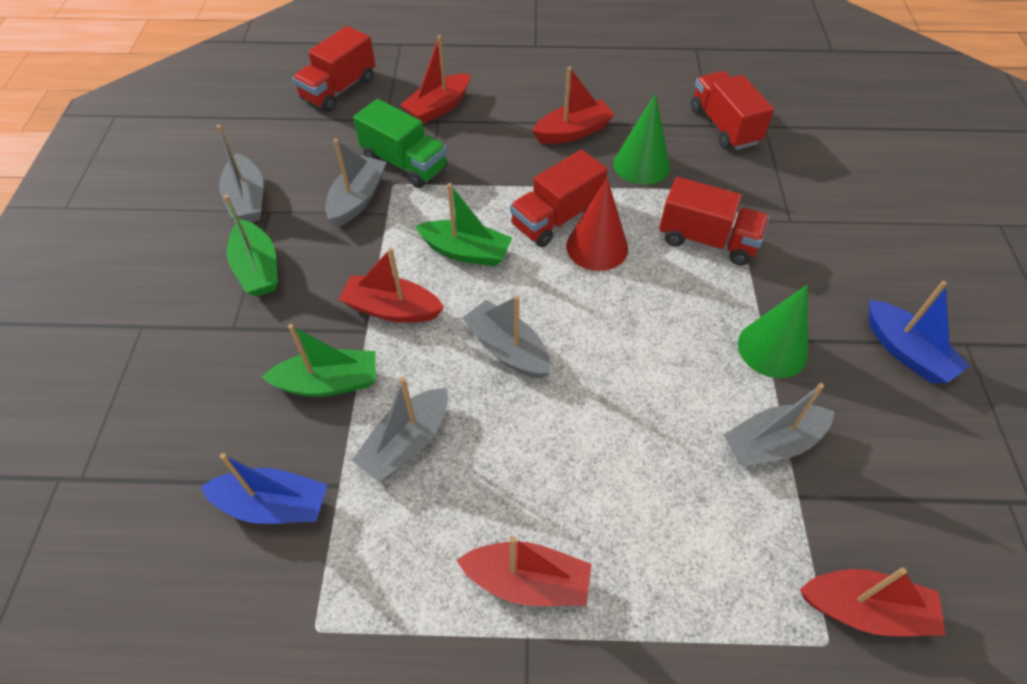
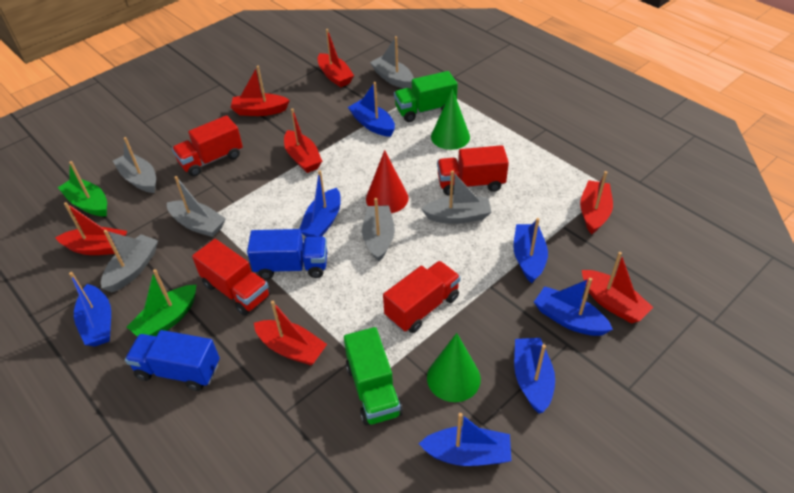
blue boat: 2 -> 7
blue truck: 0 -> 2
green boat: 3 -> 2
green truck: 1 -> 2
grey boat: 5 -> 6
red boat: 5 -> 7

